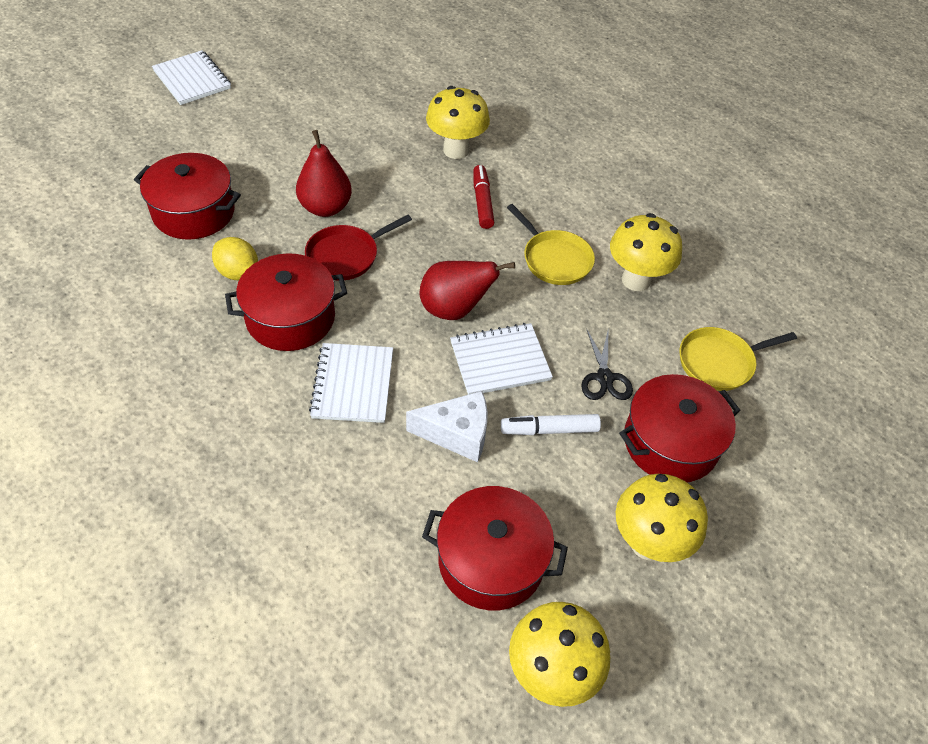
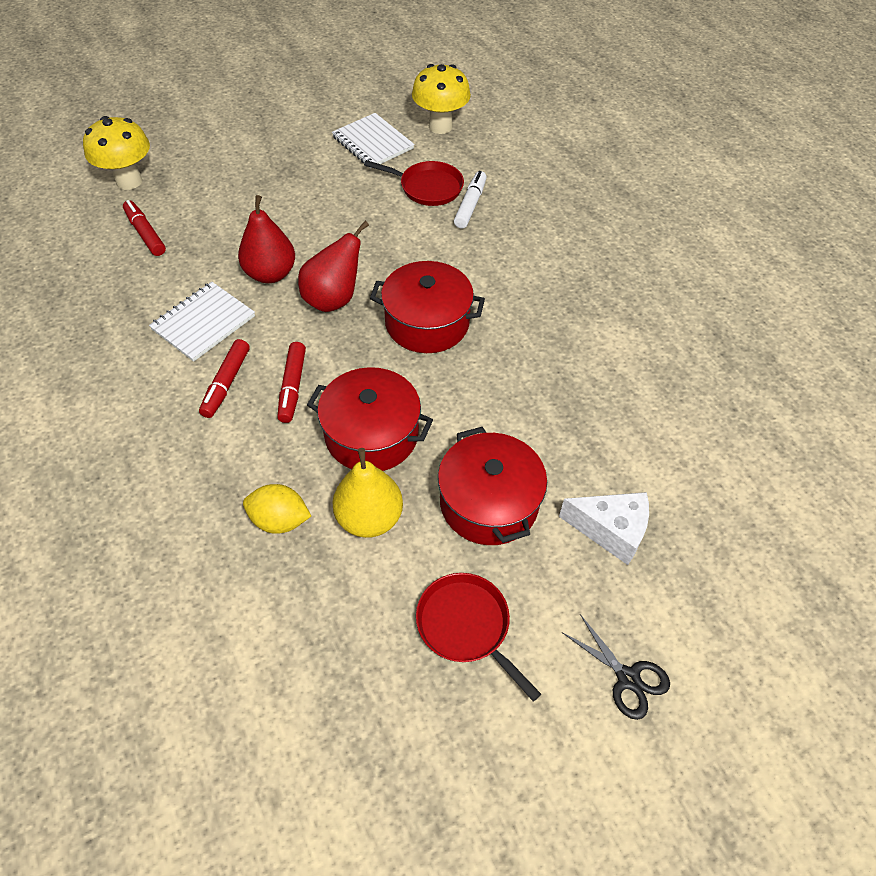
red marker: 1 -> 3
red pan: 1 -> 2
red pot: 4 -> 3
white notebook: 3 -> 2
yellow mushroom: 4 -> 2
yellow pan: 2 -> 0
yellow pear: 0 -> 1

